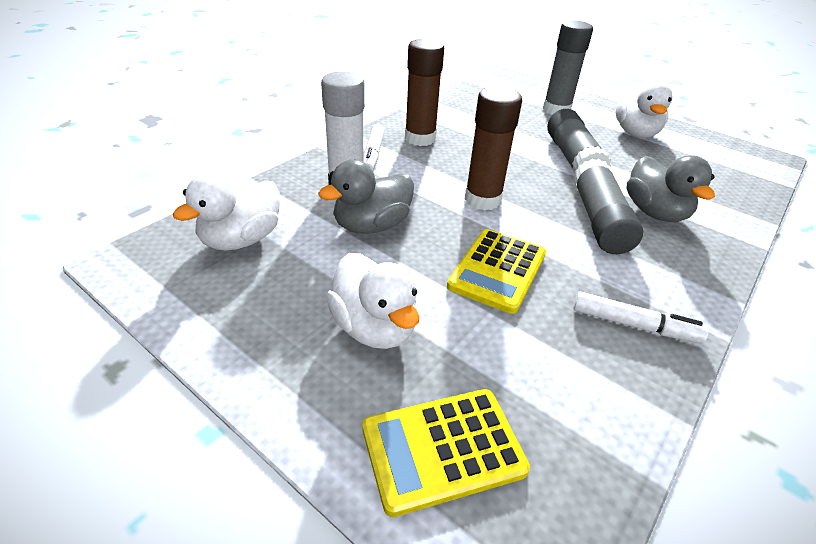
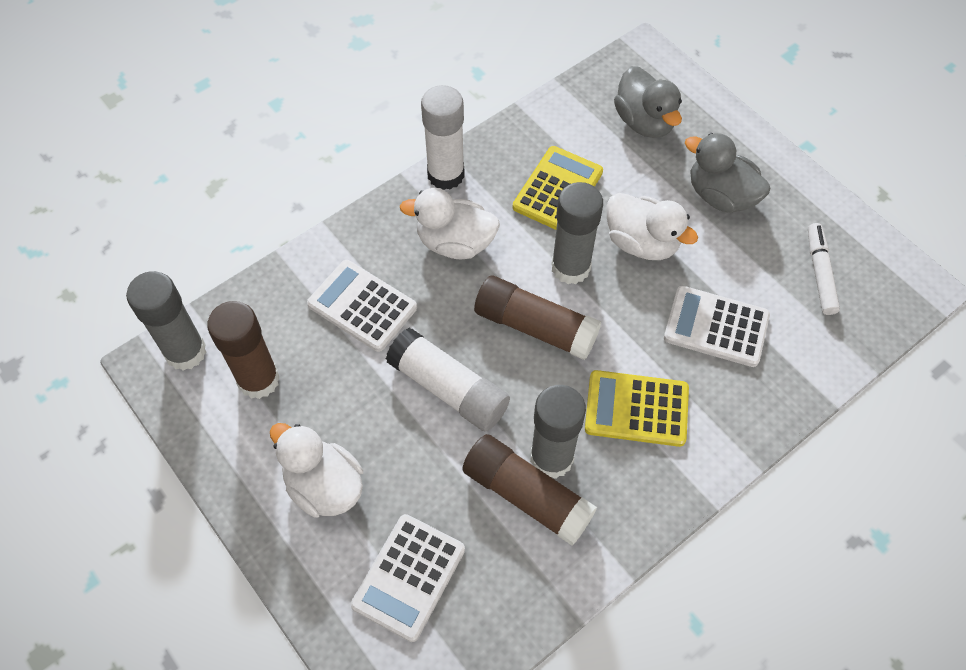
brown glue stick: 2 -> 3
white calculator: 0 -> 3
white glue stick: 1 -> 2
white marker: 2 -> 1

